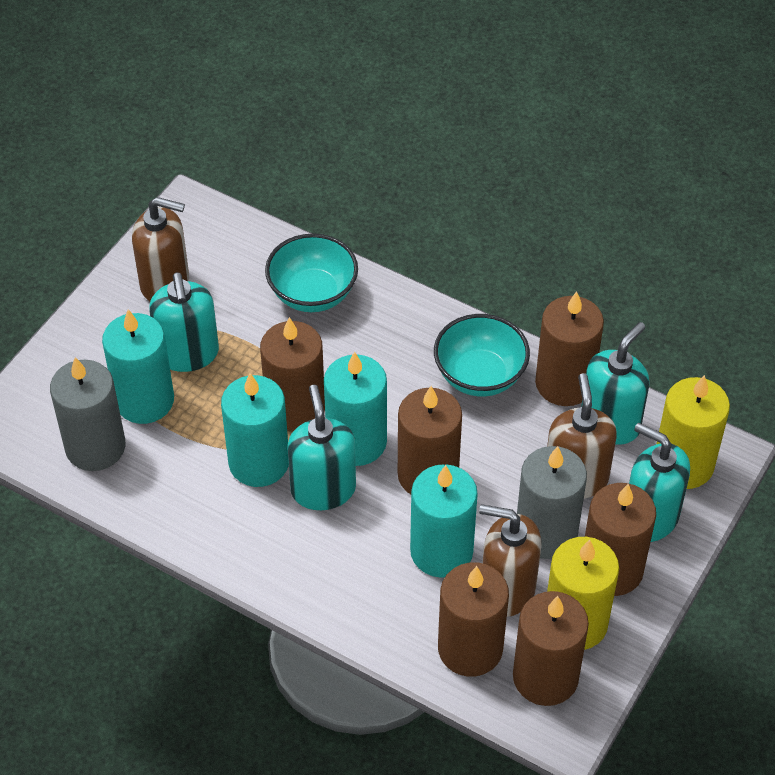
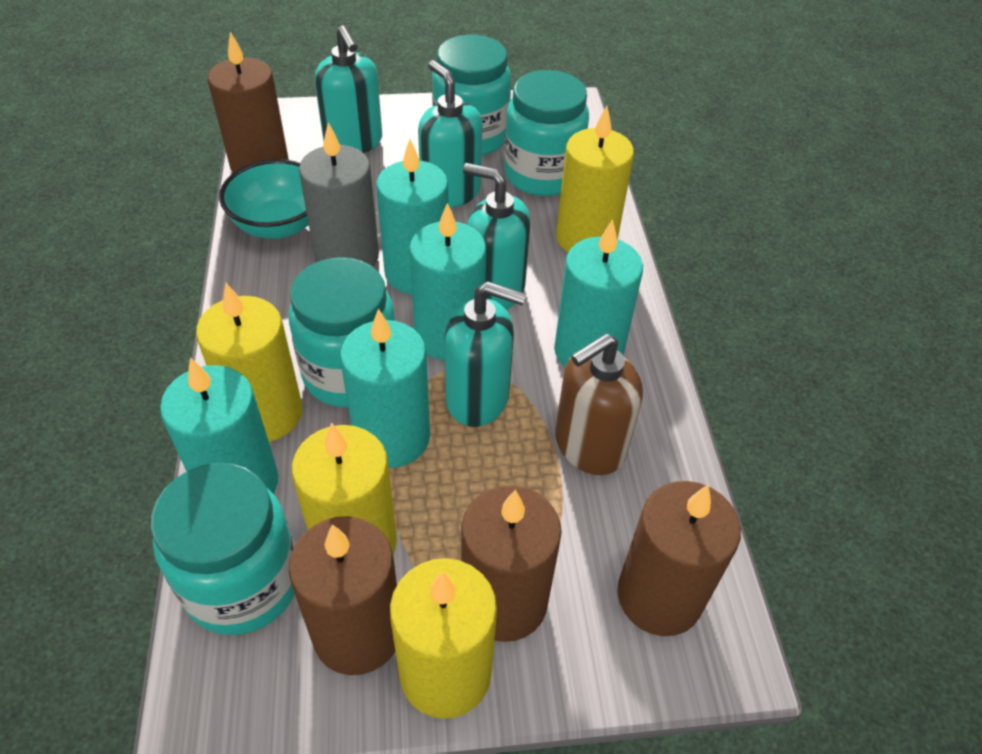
brown candle: 6 -> 4
brown soap dispenser: 3 -> 1
grey candle: 2 -> 1
turquoise bowl: 2 -> 1
turquoise candle: 4 -> 5
turquoise jar: 0 -> 4
yellow candle: 2 -> 4

